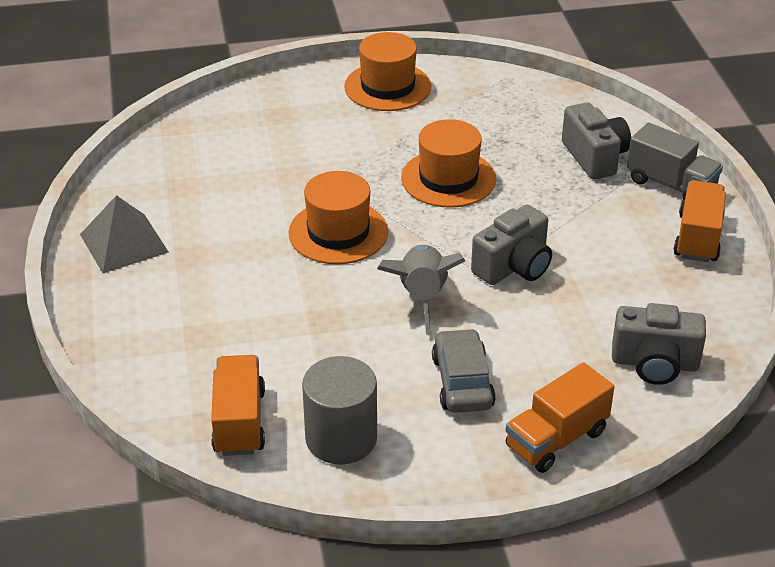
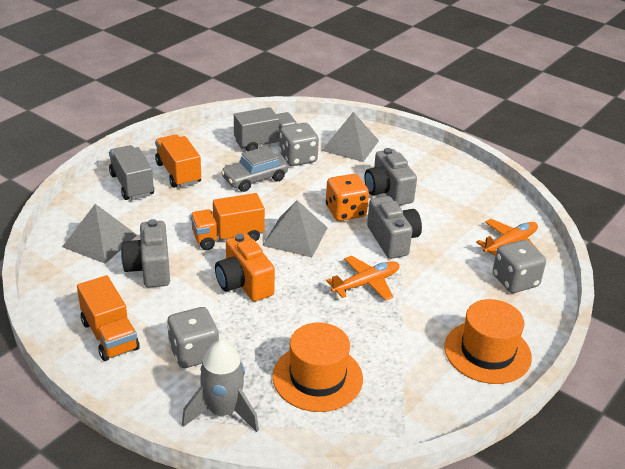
grey cylinder: 1 -> 0
grey dice: 0 -> 3
grey pyramid: 1 -> 3
grey truck: 1 -> 2
orange camera: 0 -> 1
orange dice: 0 -> 1
orange hat: 3 -> 2
orange plane: 0 -> 2

